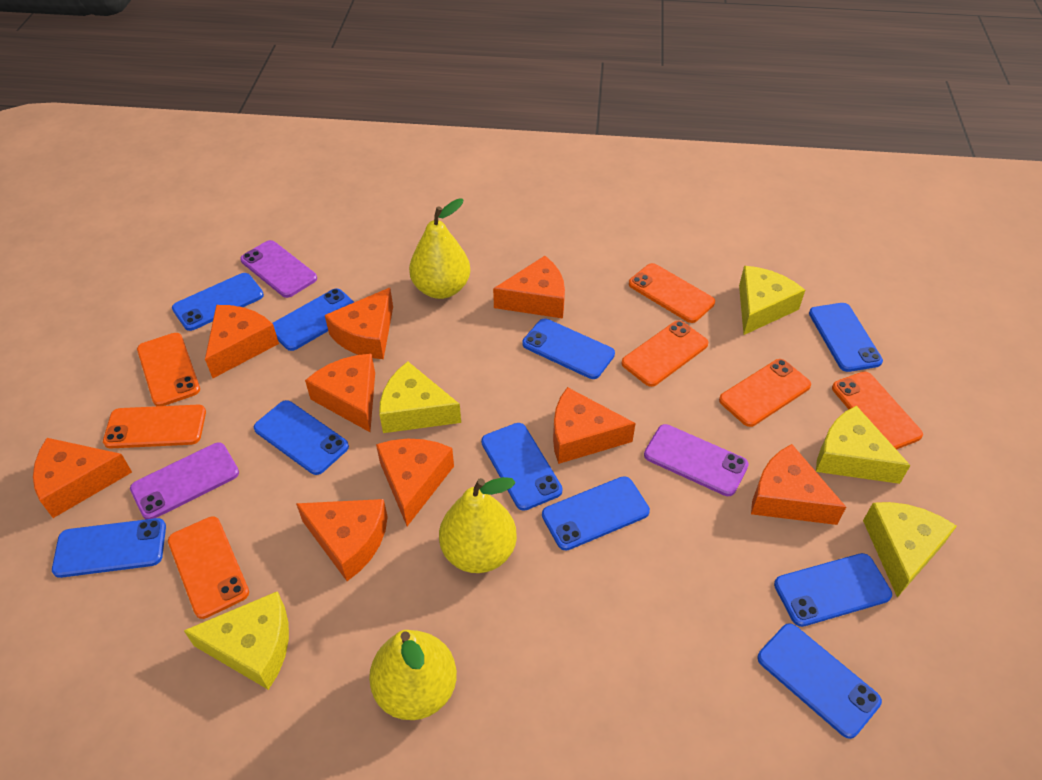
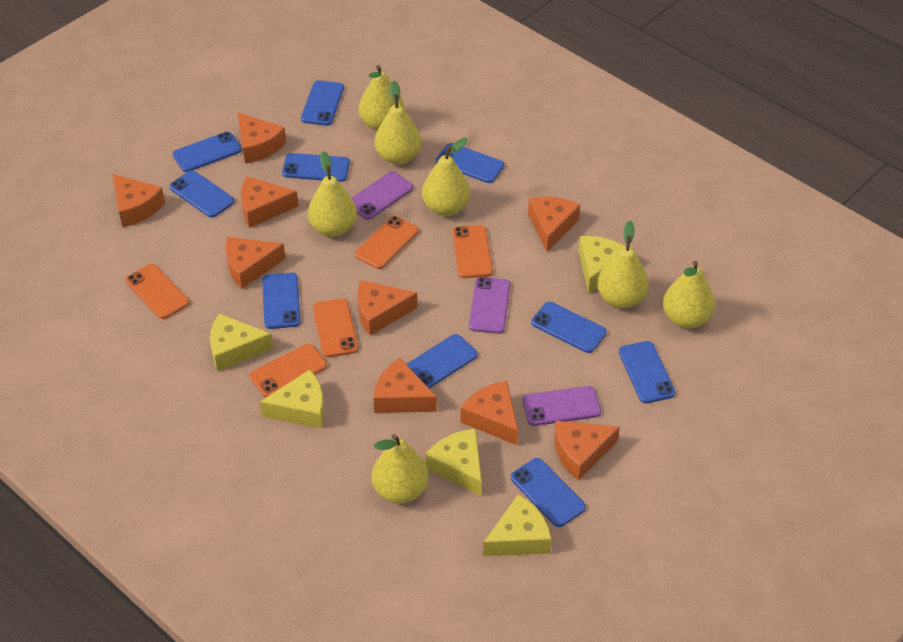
orange phone: 7 -> 5
yellow pear: 3 -> 7

